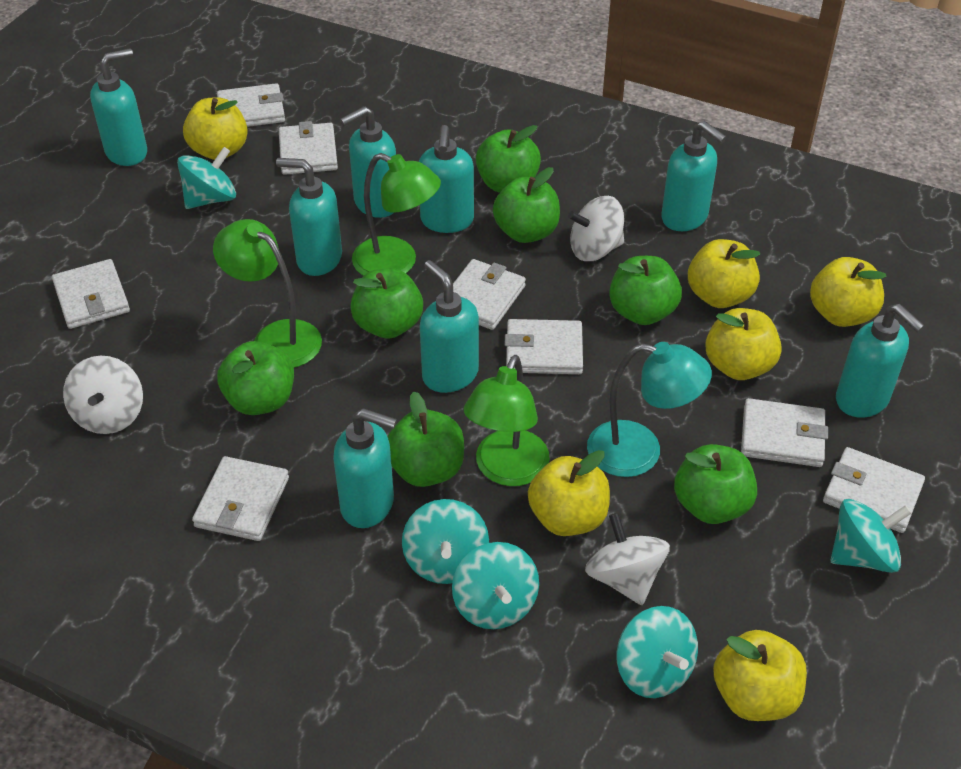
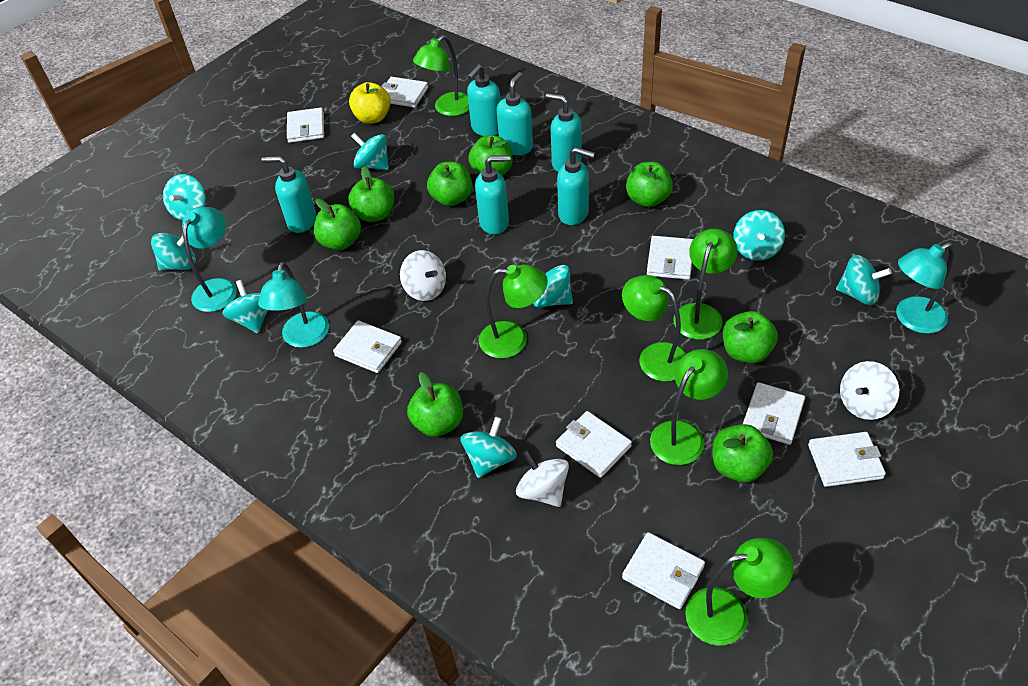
green apple: 7 -> 8
green lamp: 3 -> 6
turquoise lamp: 1 -> 3
turquoise soap dispenser: 8 -> 6
turquoise spinning top: 5 -> 8
yellow apple: 6 -> 1

